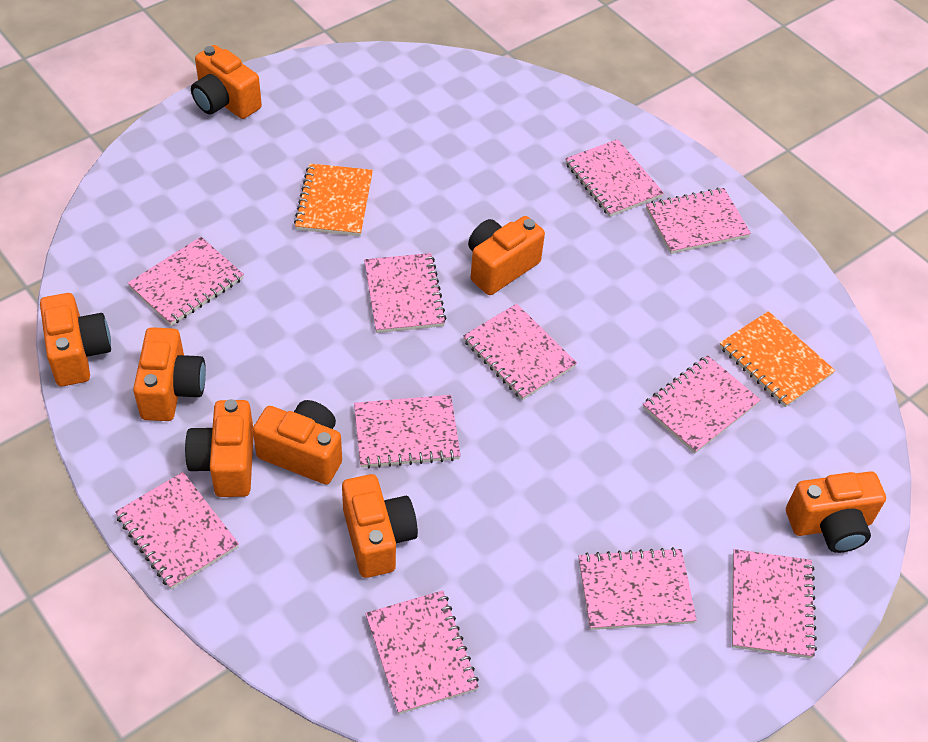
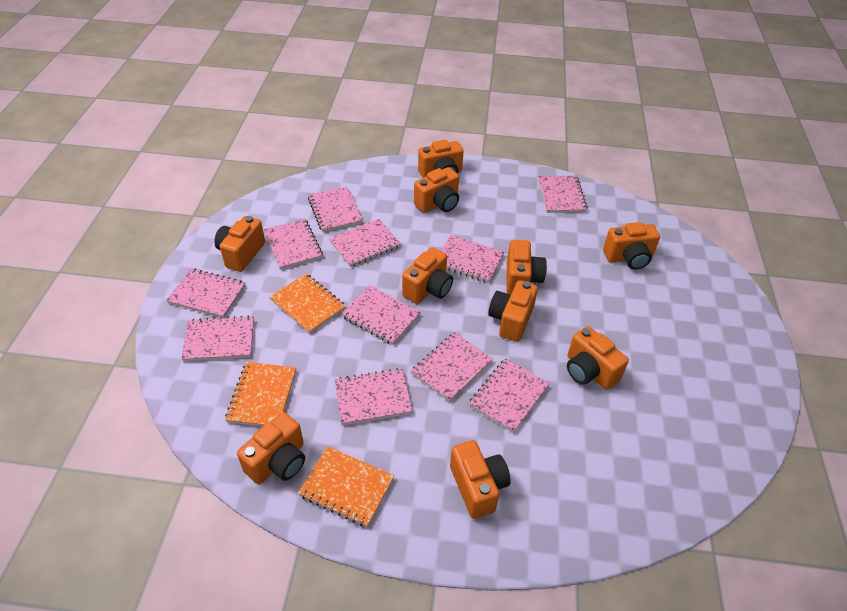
orange camera: 8 -> 10
orange notebook: 2 -> 3

